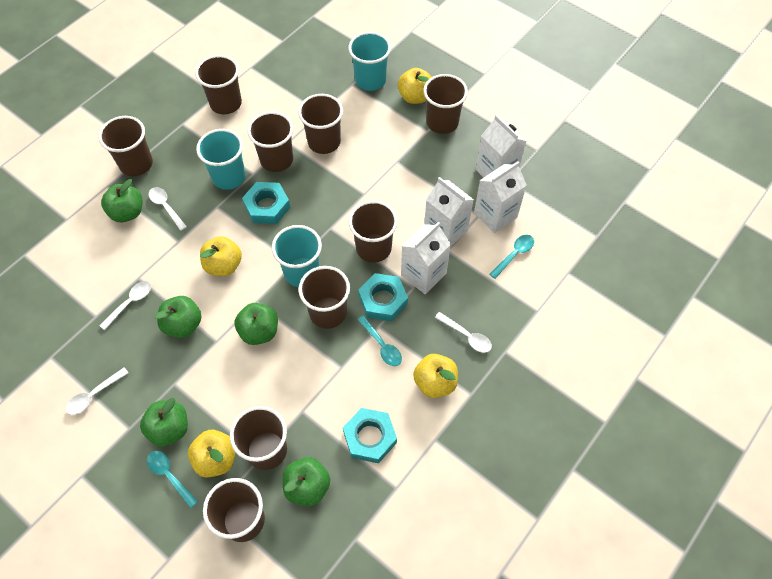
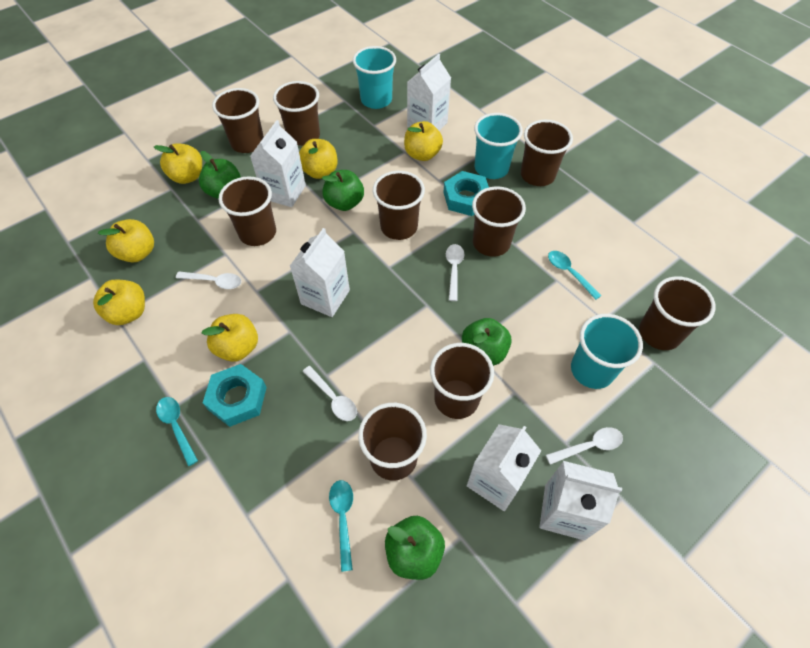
green apple: 5 -> 4
turquoise nut: 3 -> 2
white carton: 4 -> 5
yellow apple: 4 -> 6

